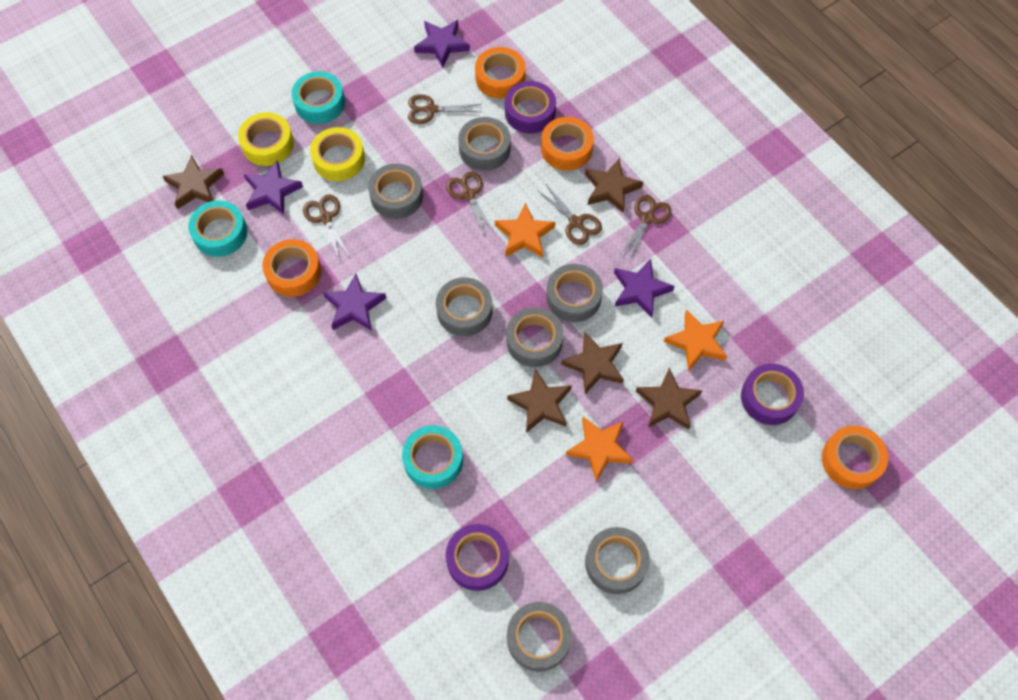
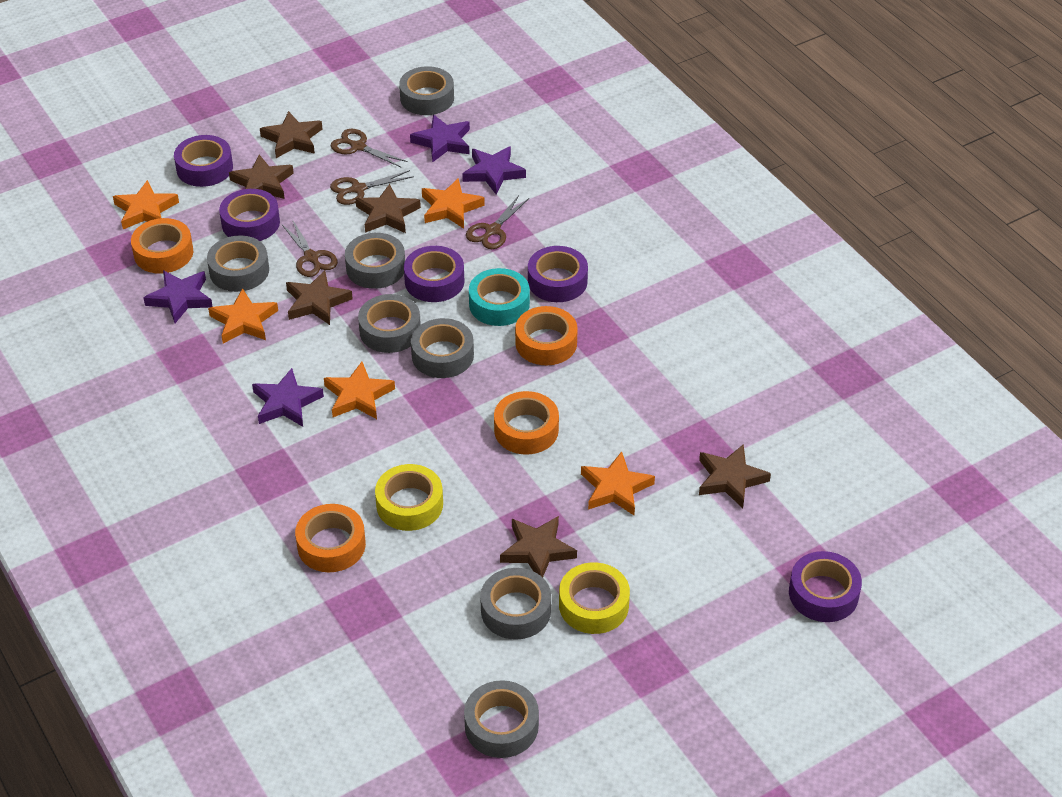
brown scissors: 5 -> 4
brown star: 5 -> 6
orange star: 3 -> 5
purple tape: 3 -> 5
turquoise tape: 3 -> 1

